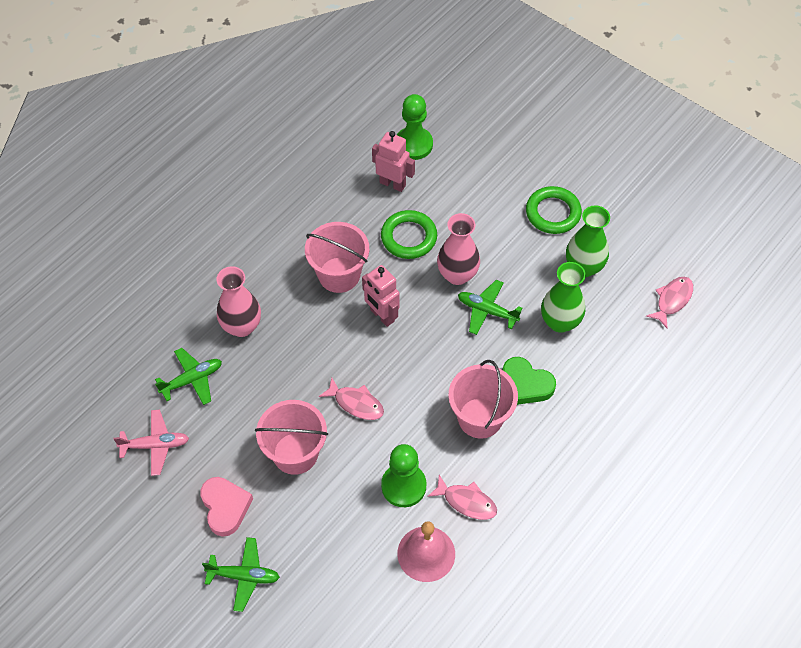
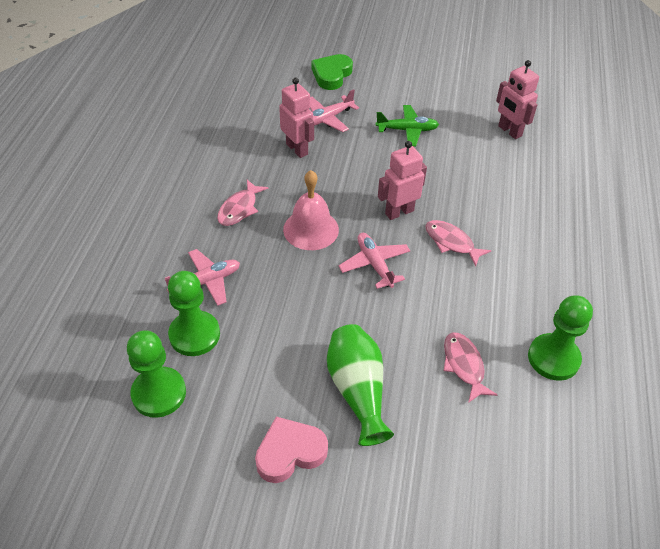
green pawn: 2 -> 3
green plane: 3 -> 1
green ring: 2 -> 0
green vase: 2 -> 1
pink bucket: 3 -> 0
pink plane: 1 -> 3
pink robot: 2 -> 3
pink vase: 2 -> 0

